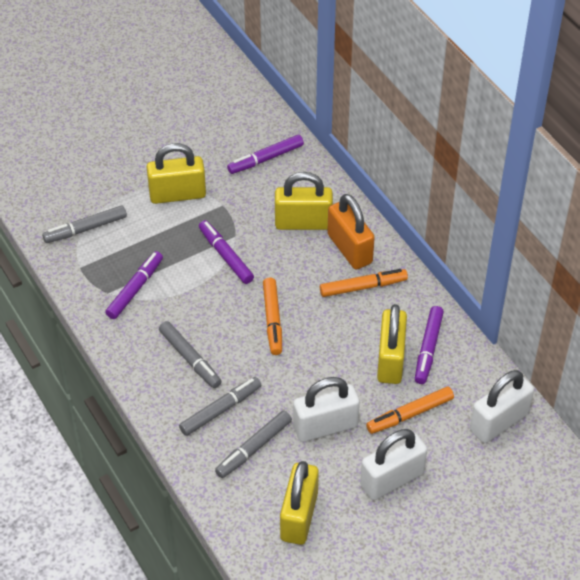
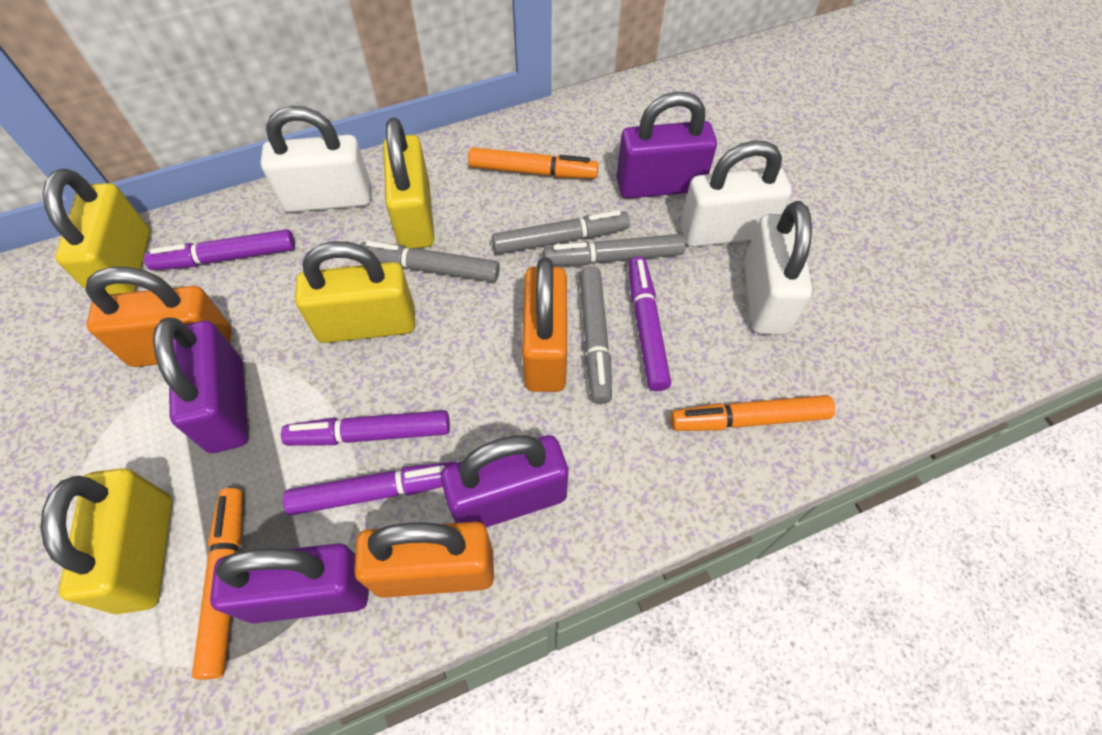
orange padlock: 1 -> 3
purple padlock: 0 -> 4

